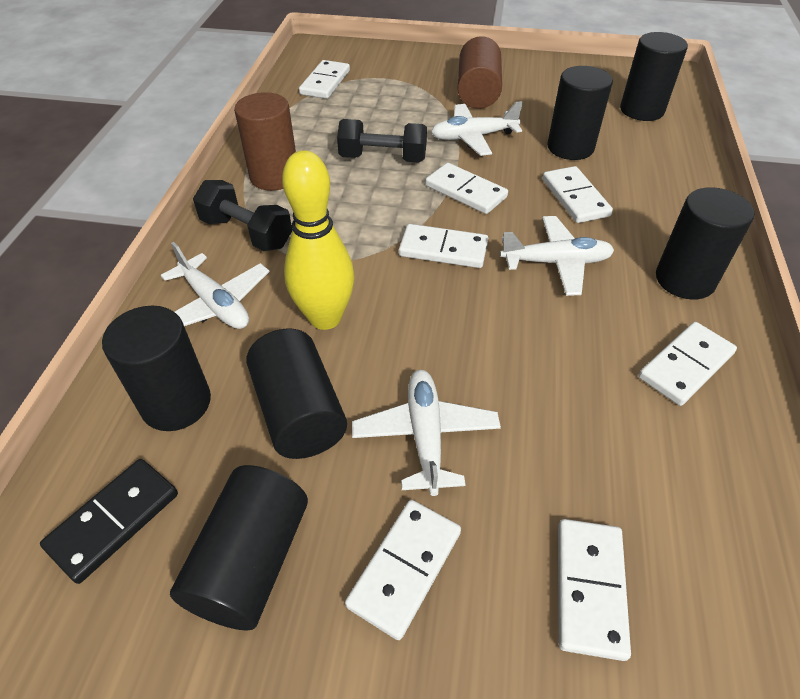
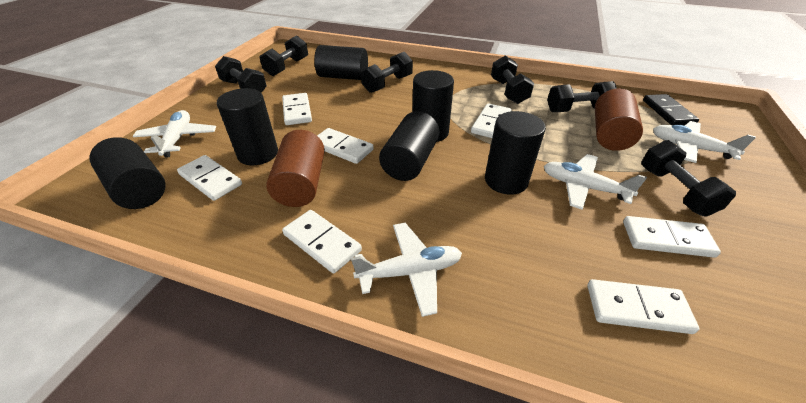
black dumbbell: 2 -> 6
yellow bowling pin: 1 -> 0

